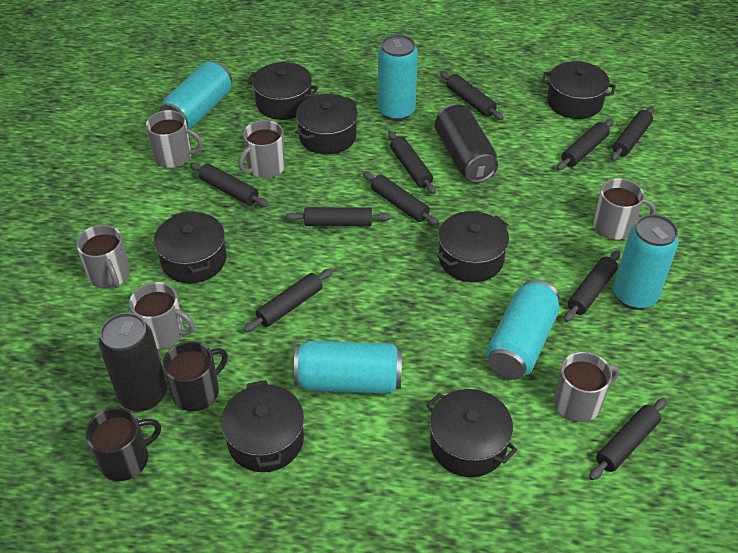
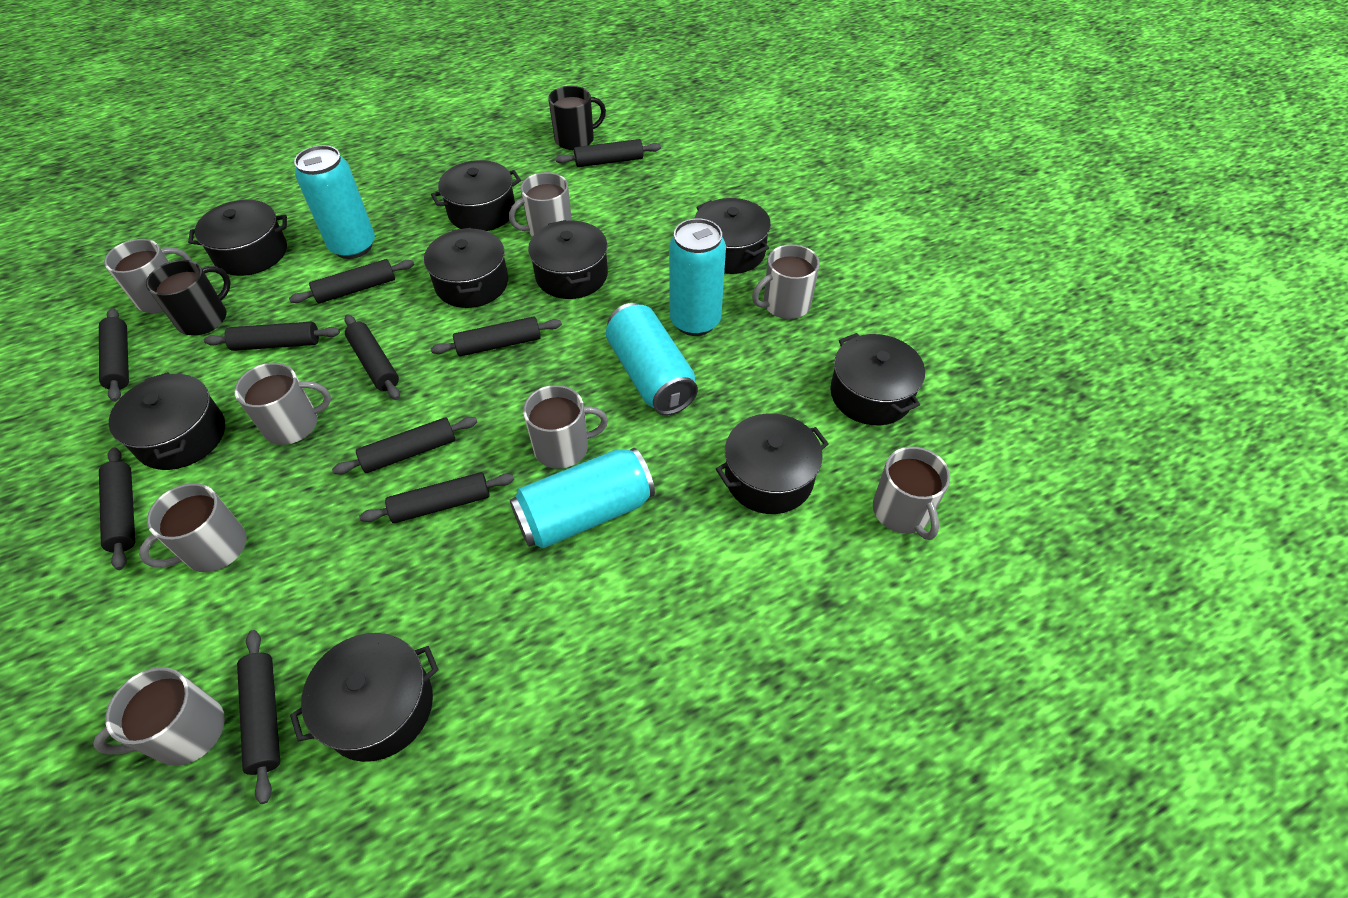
black can: 2 -> 0
black pot: 7 -> 9
grey mug: 6 -> 8
turquoise can: 5 -> 4

